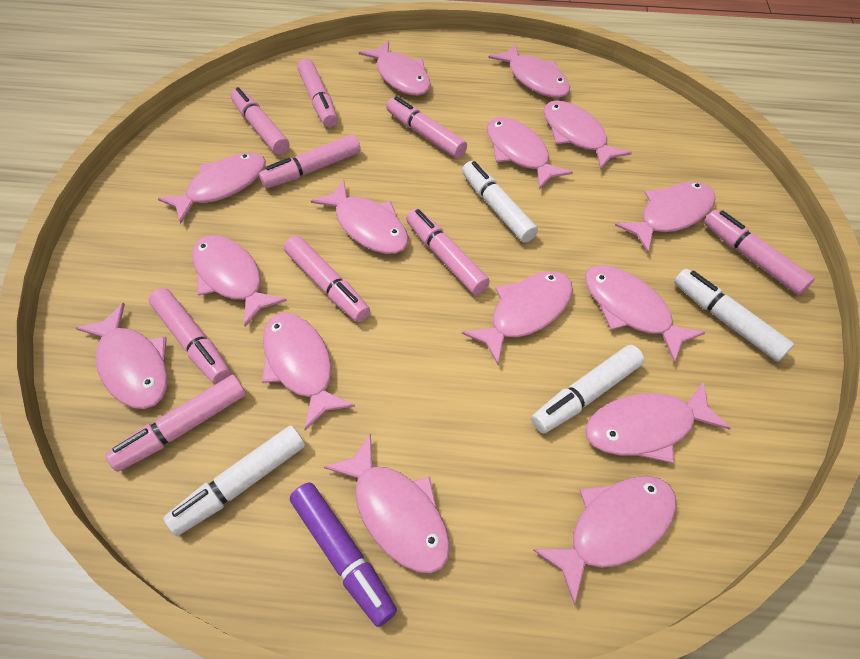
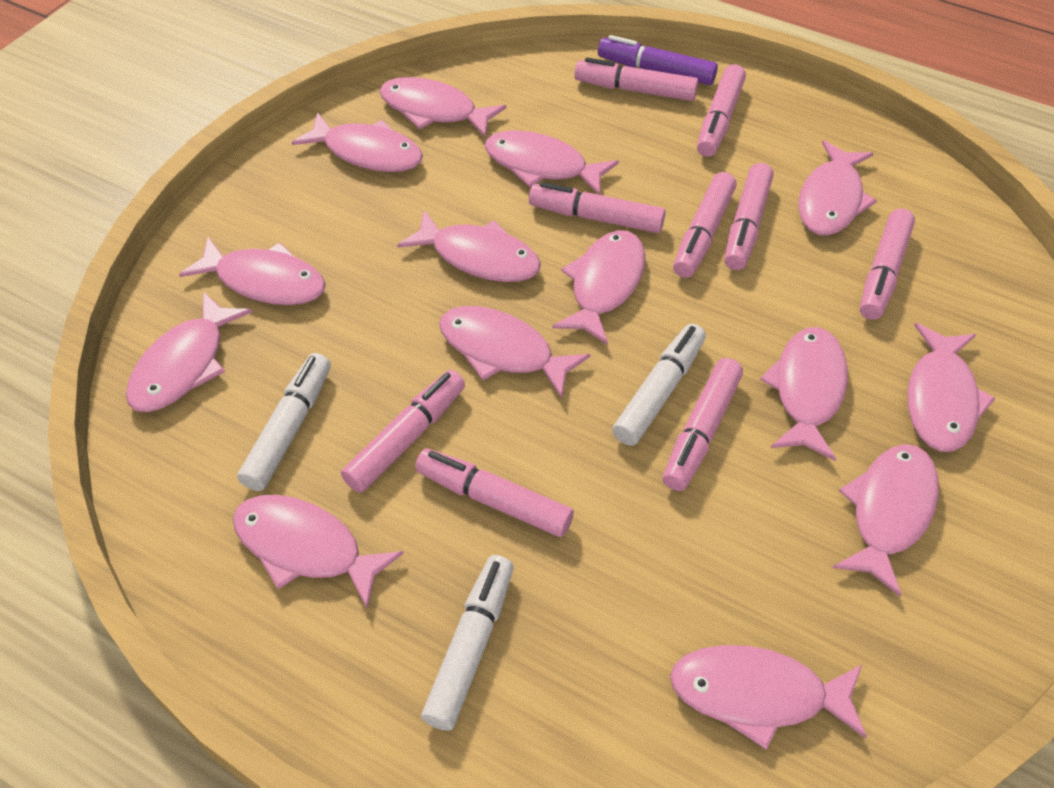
pink fish: 15 -> 14
white marker: 4 -> 3

